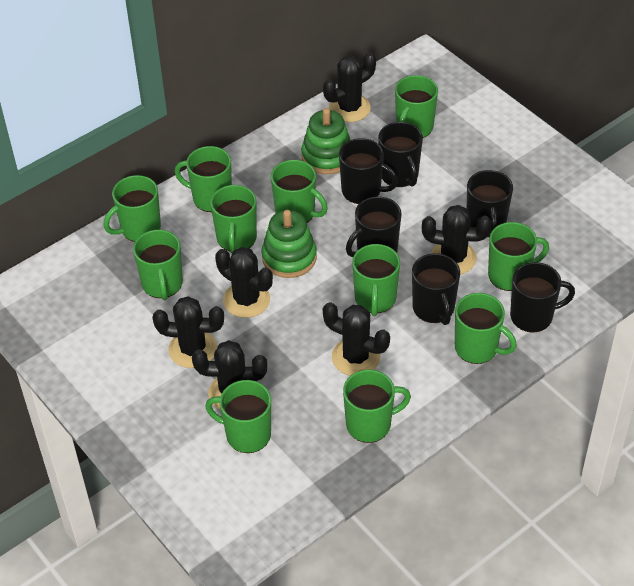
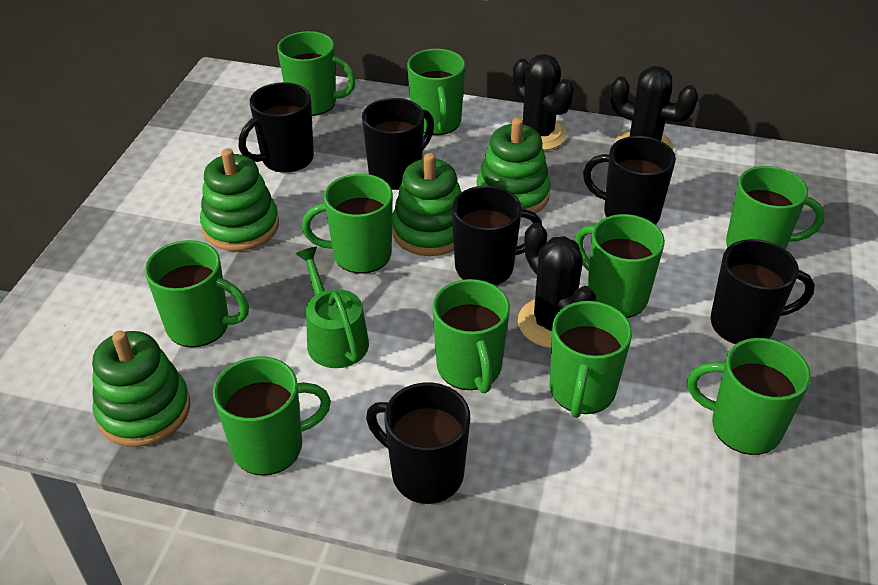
black cactus: 6 -> 3
green mug: 11 -> 10
green stacking toy: 2 -> 4
green watering can: 0 -> 1

